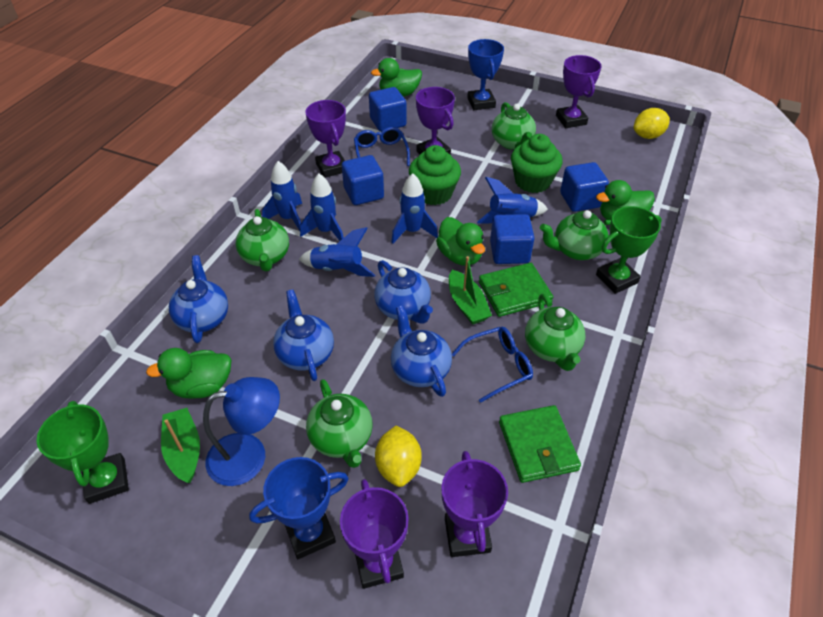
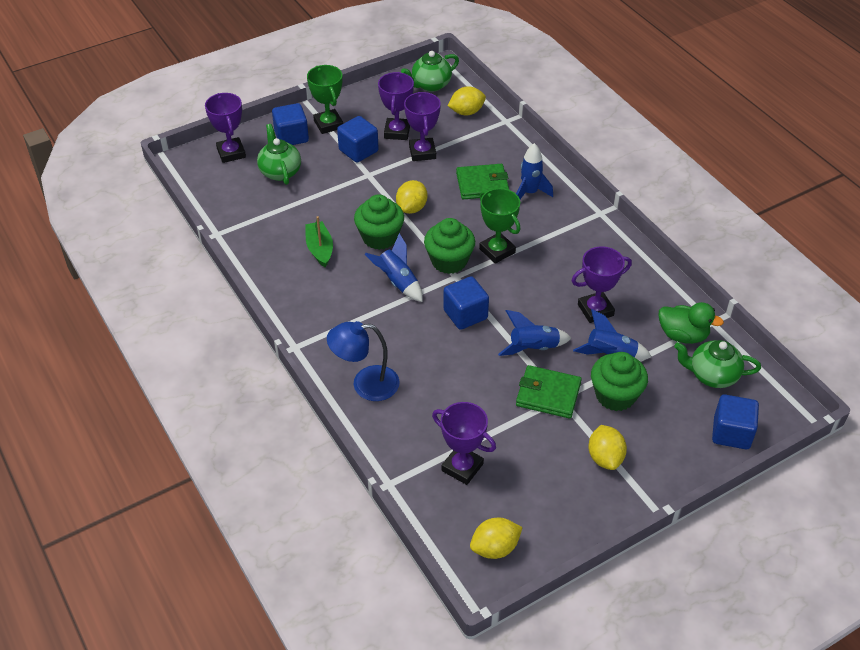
blue glasses: 2 -> 0
blue rocket: 5 -> 4
blue teapot: 4 -> 0
blue trophy: 2 -> 0
green boat: 2 -> 1
green cupcake: 2 -> 3
green duck: 4 -> 1
green teapot: 5 -> 3
yellow lemon: 2 -> 4

